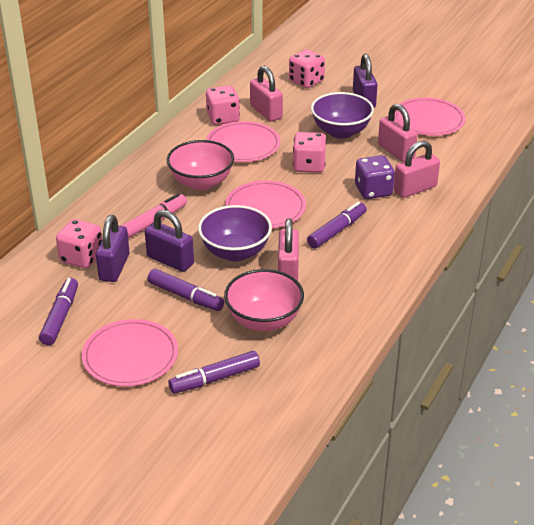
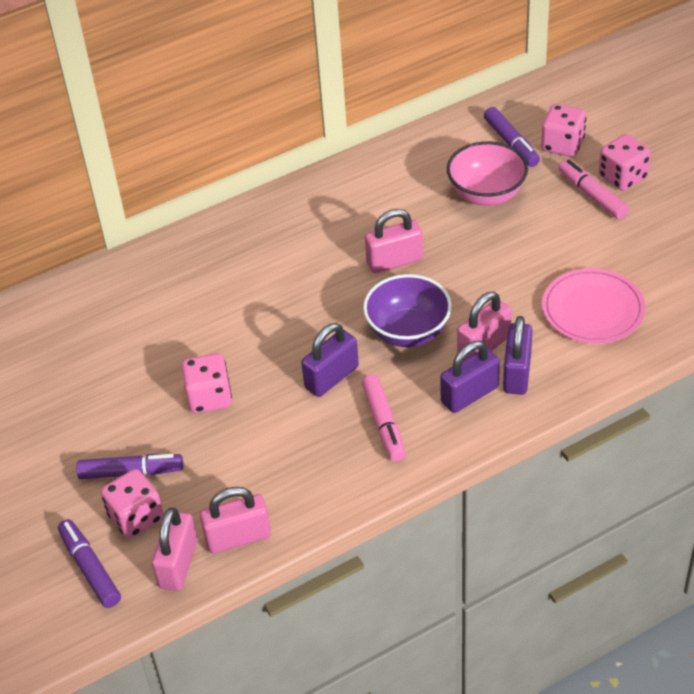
pink bowl: 2 -> 1
pink marker: 1 -> 2
pink plate: 4 -> 1
purple bowl: 2 -> 1
purple dice: 1 -> 0
purple marker: 4 -> 3

